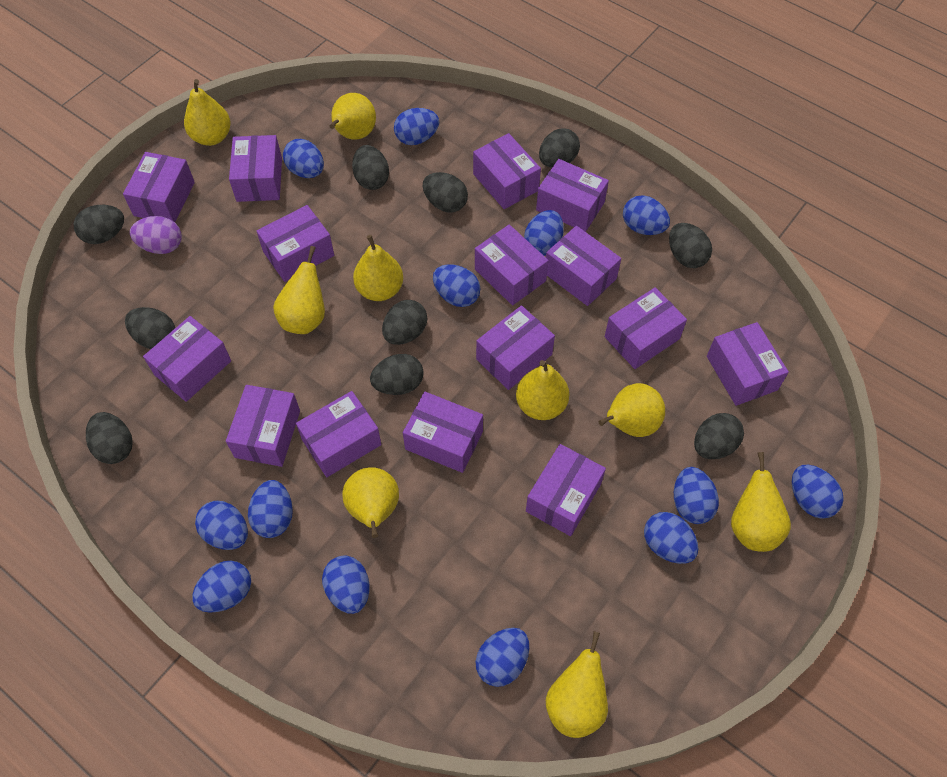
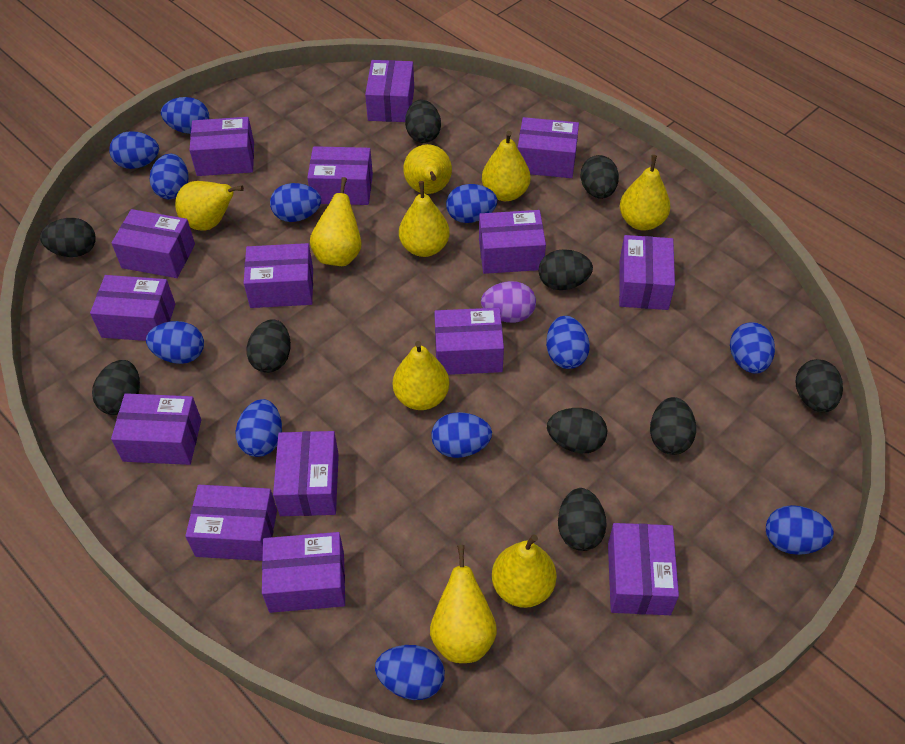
blue egg: 13 -> 12

